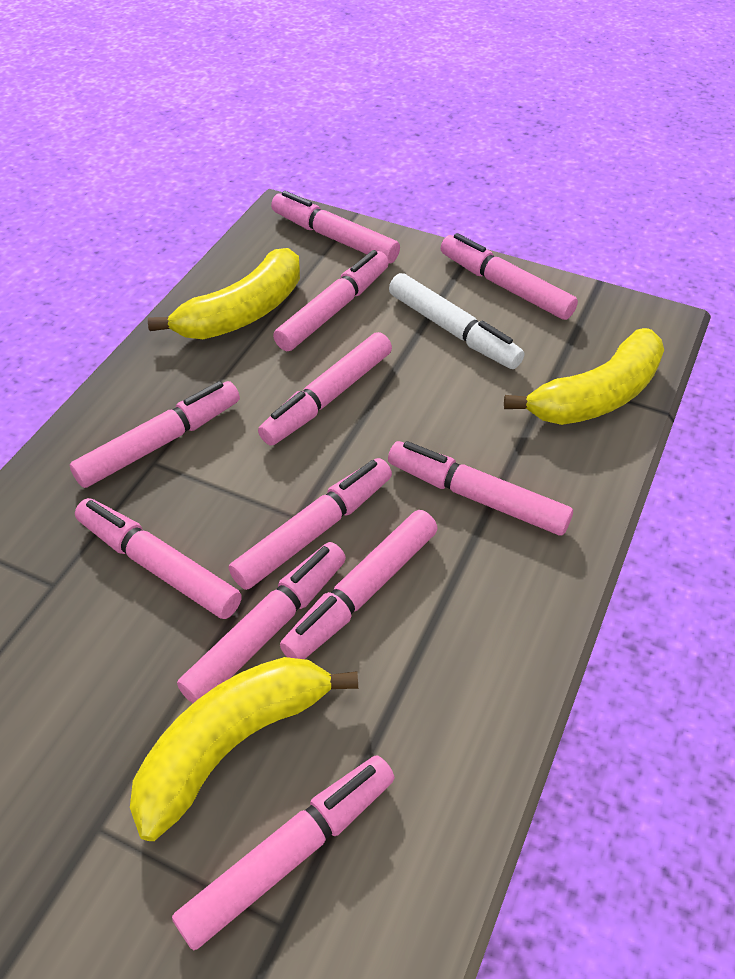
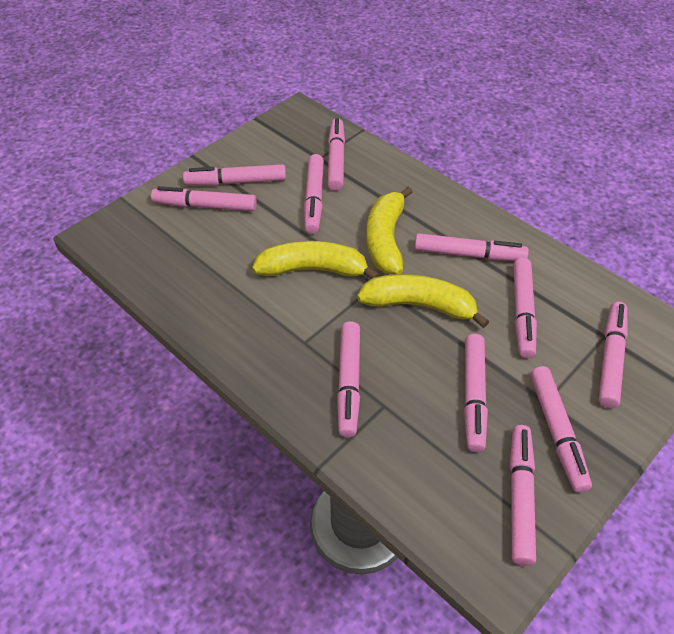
white marker: 1 -> 0

